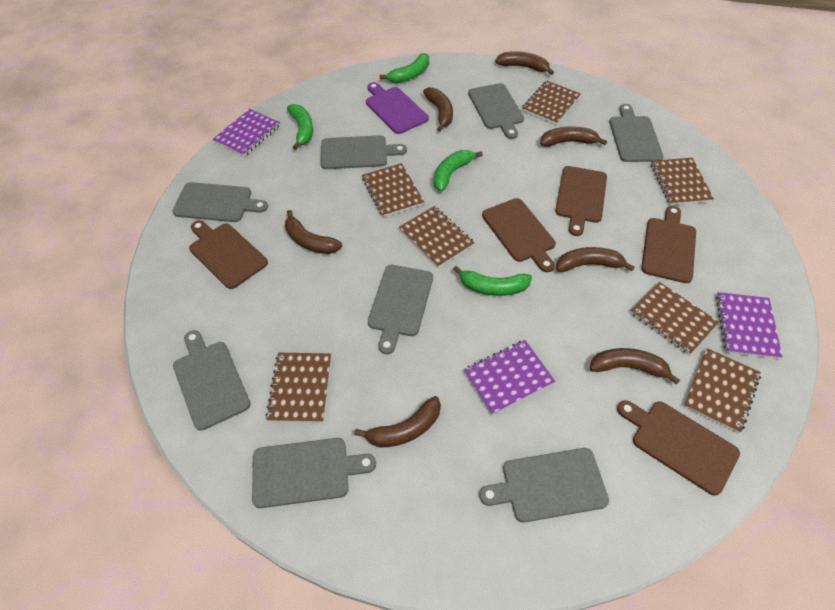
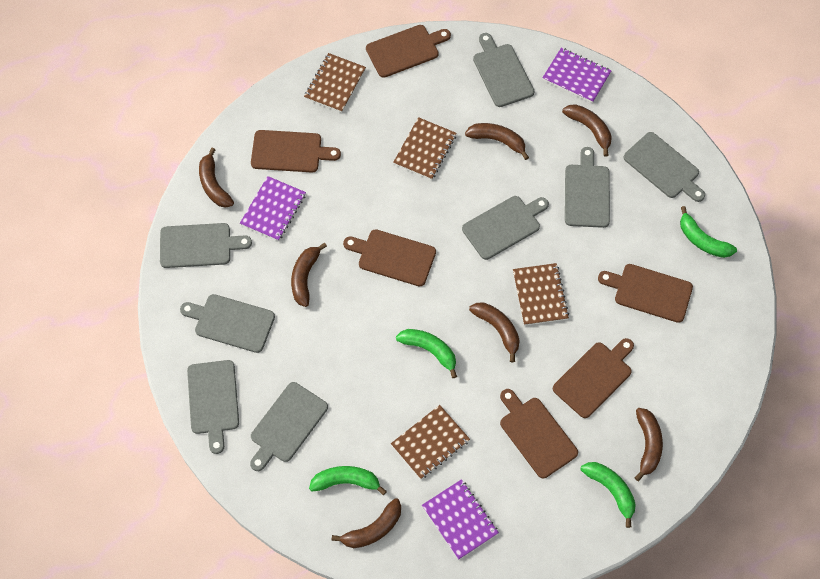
brown cutting board: 5 -> 6
brown notebook: 7 -> 4
purple cutting board: 1 -> 0

